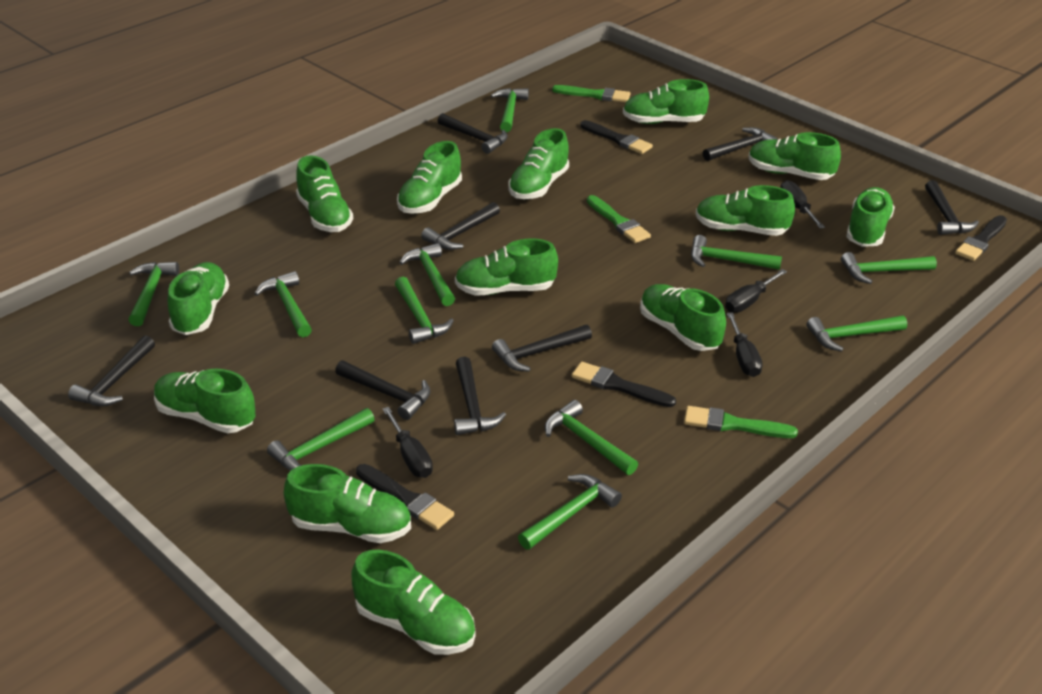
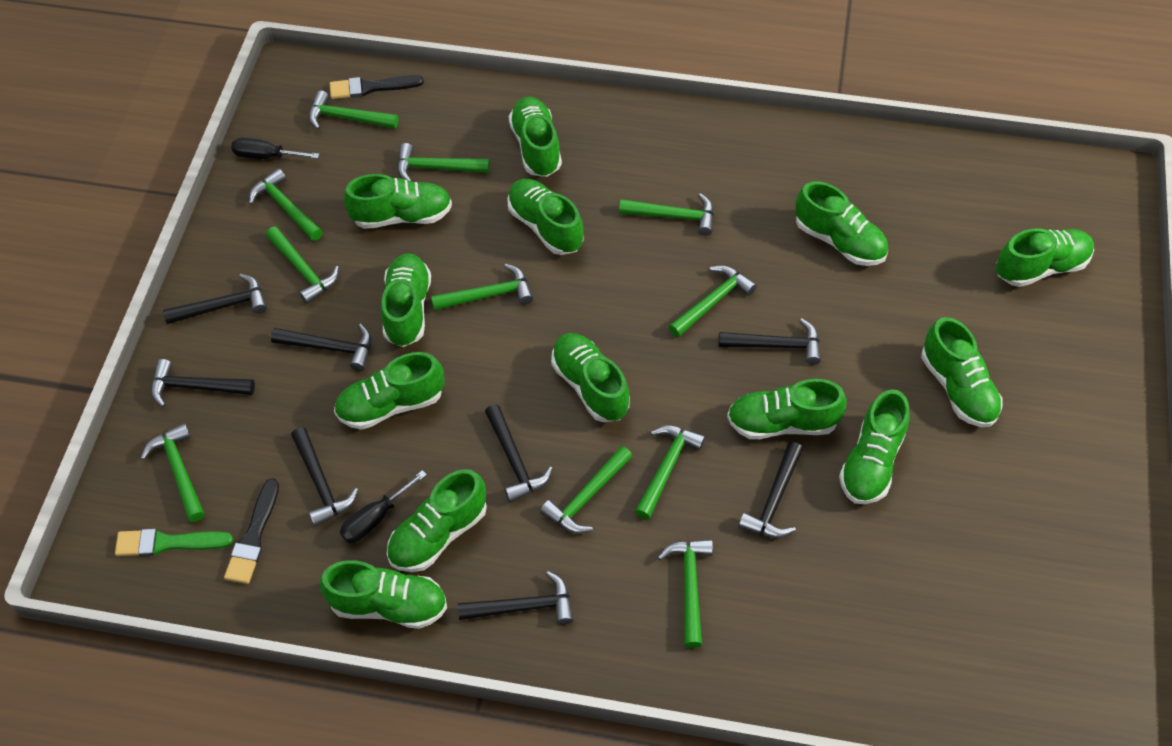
black brush: 4 -> 2
black screwdriver: 4 -> 2
green brush: 3 -> 1

